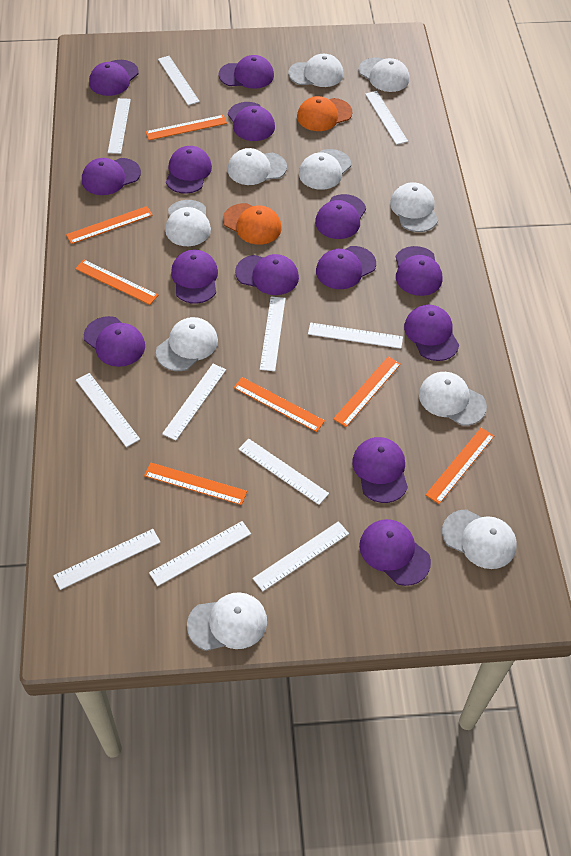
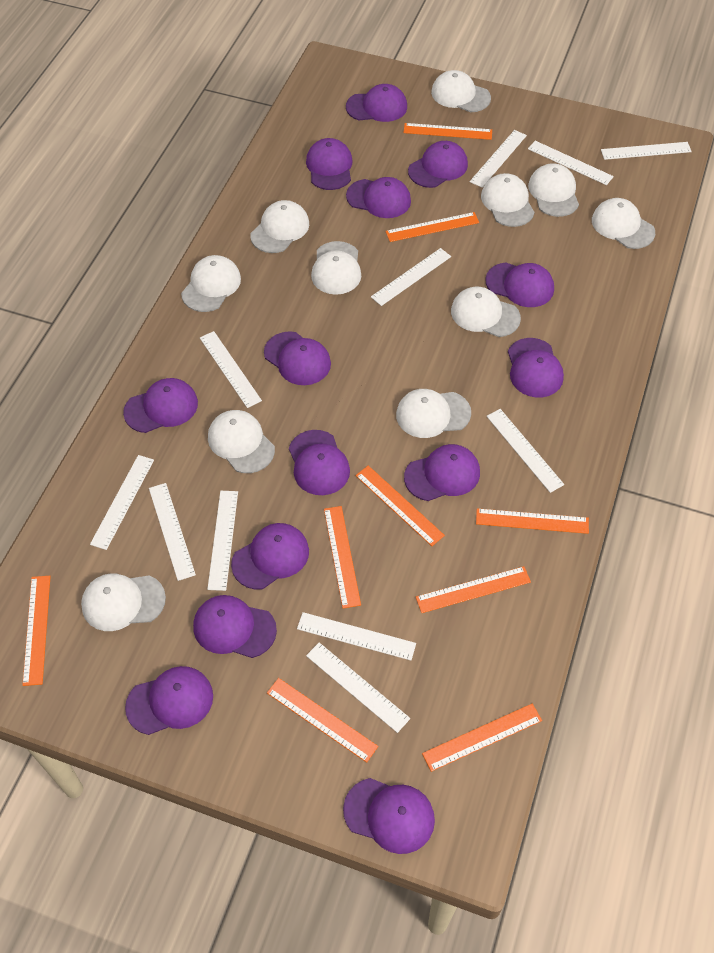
orange cap: 2 -> 0
orange ruler: 7 -> 9
white cap: 10 -> 11

